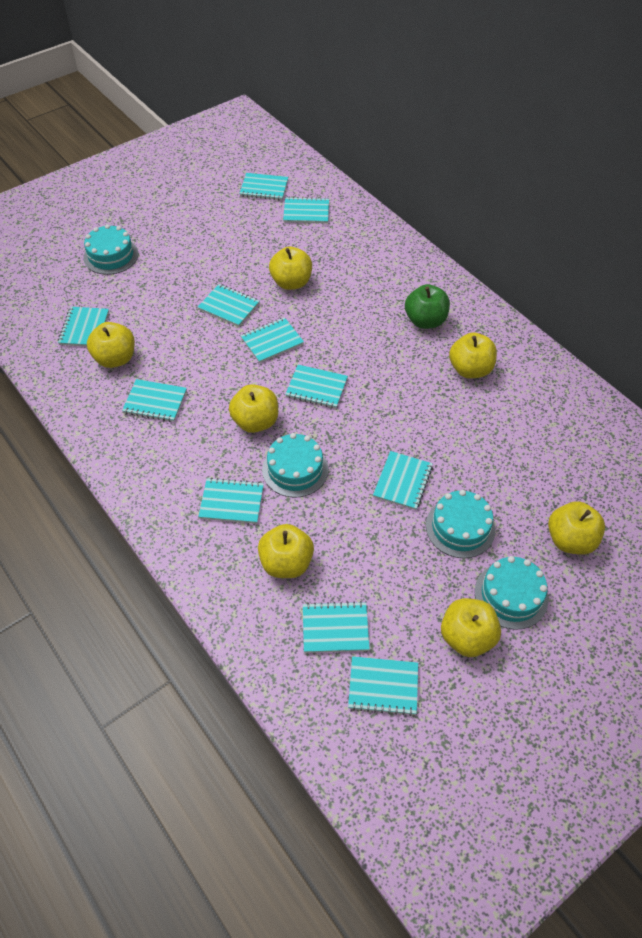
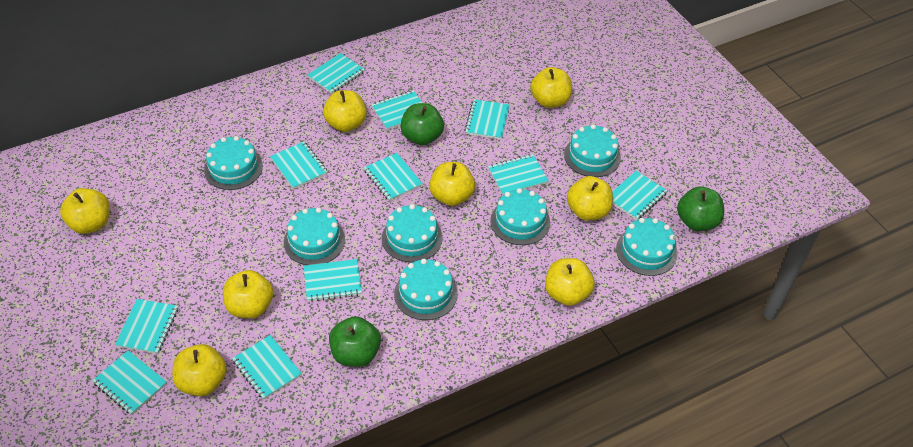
green apple: 1 -> 3
turquoise cake: 4 -> 7
yellow apple: 7 -> 8

